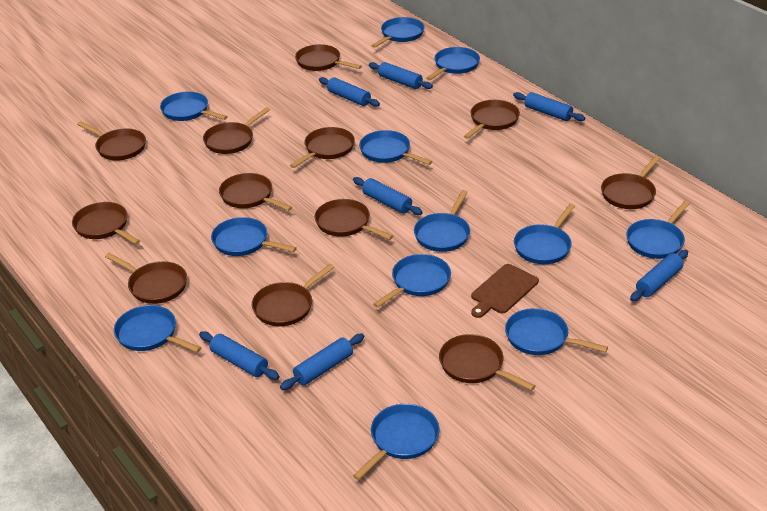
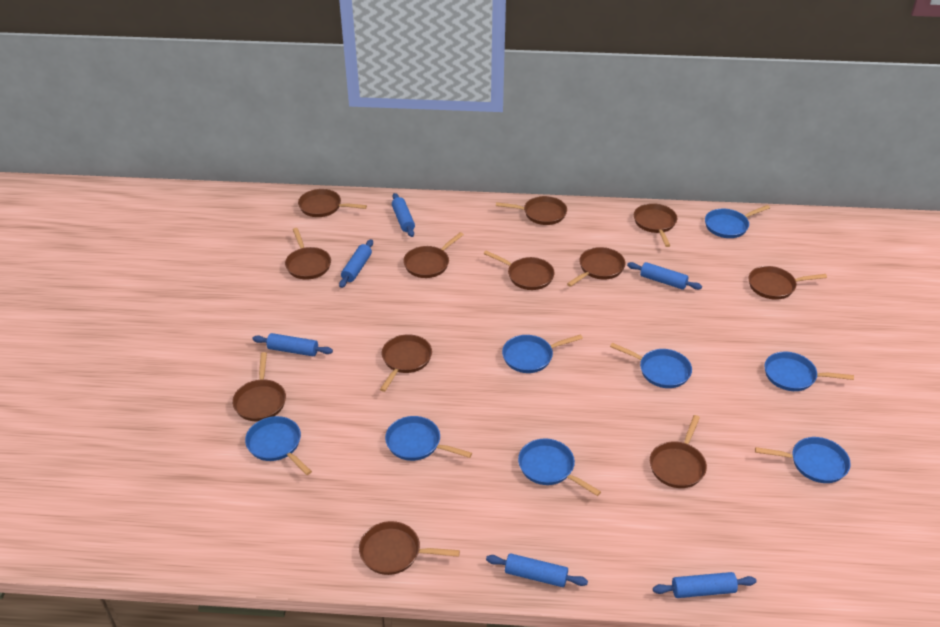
blue pan: 12 -> 8
blue rolling pin: 7 -> 6
brown cutting board: 1 -> 0

